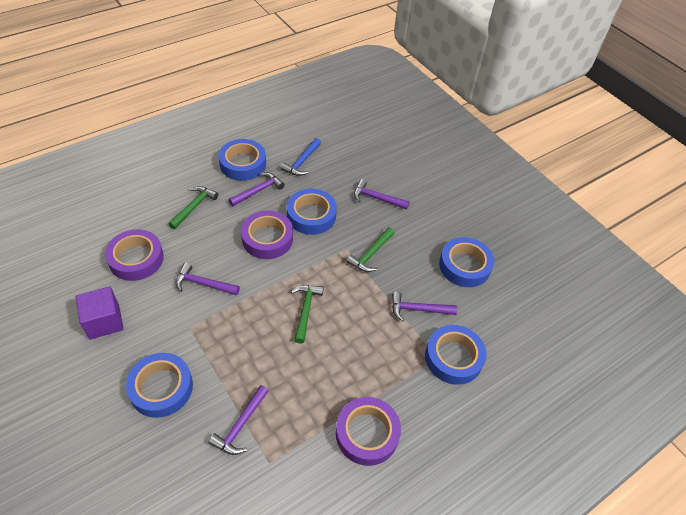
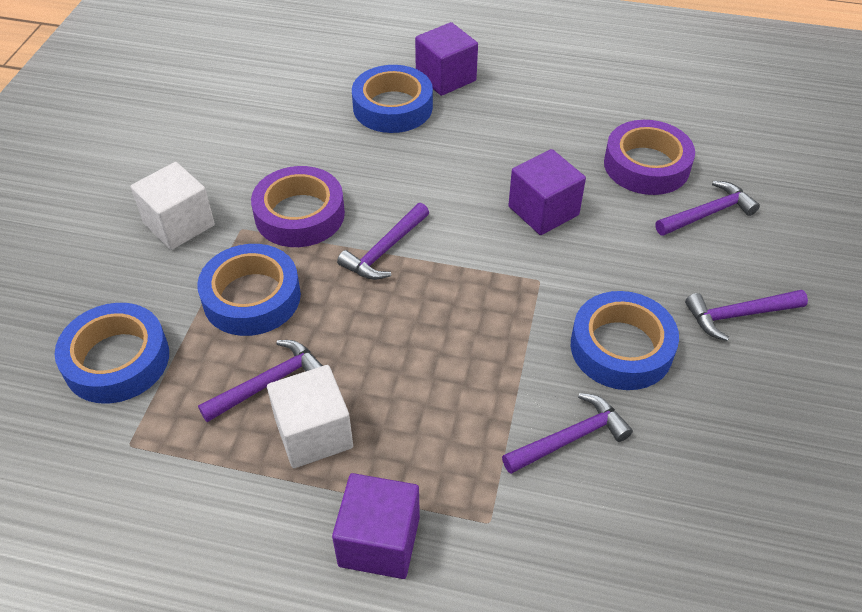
blue hammer: 1 -> 0
blue tape: 5 -> 4
green hammer: 3 -> 0
purple cube: 1 -> 3
purple tape: 3 -> 2
white cube: 0 -> 2

